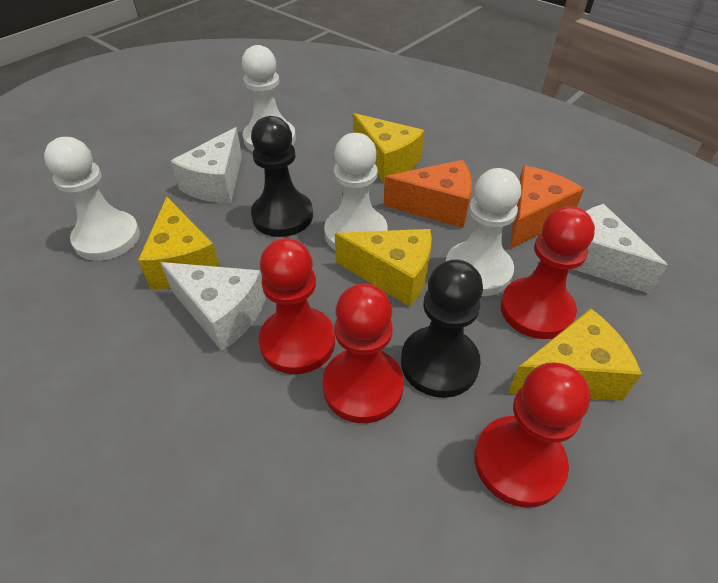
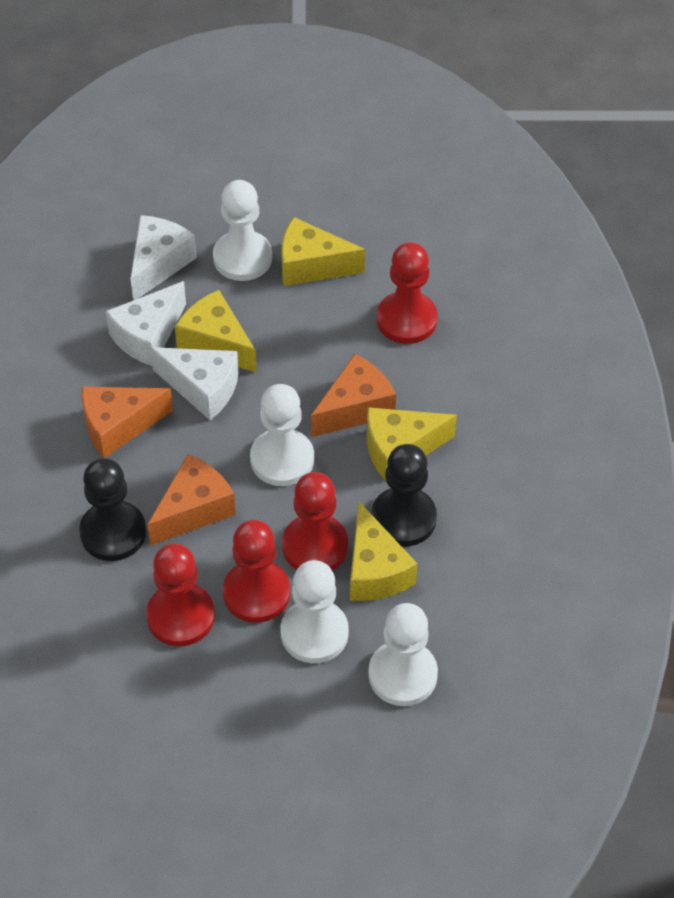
orange cheese: 2 -> 3

